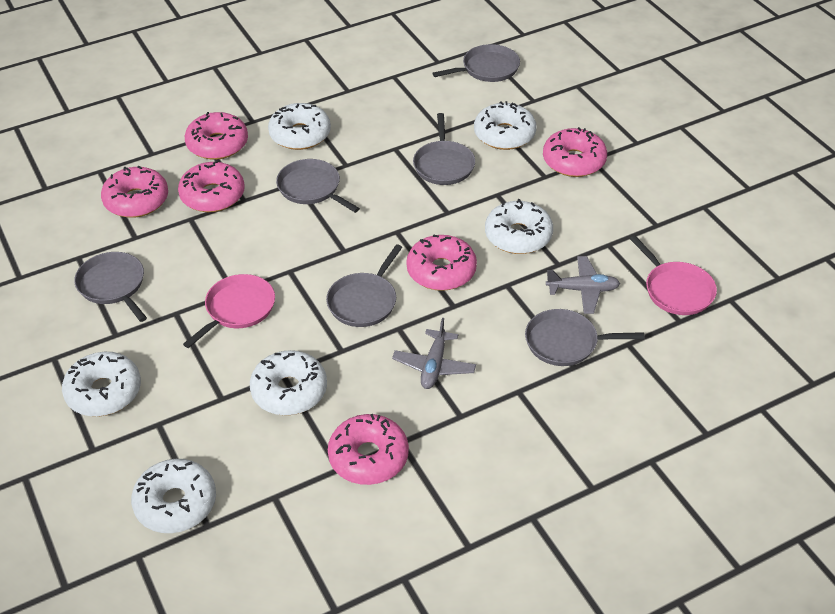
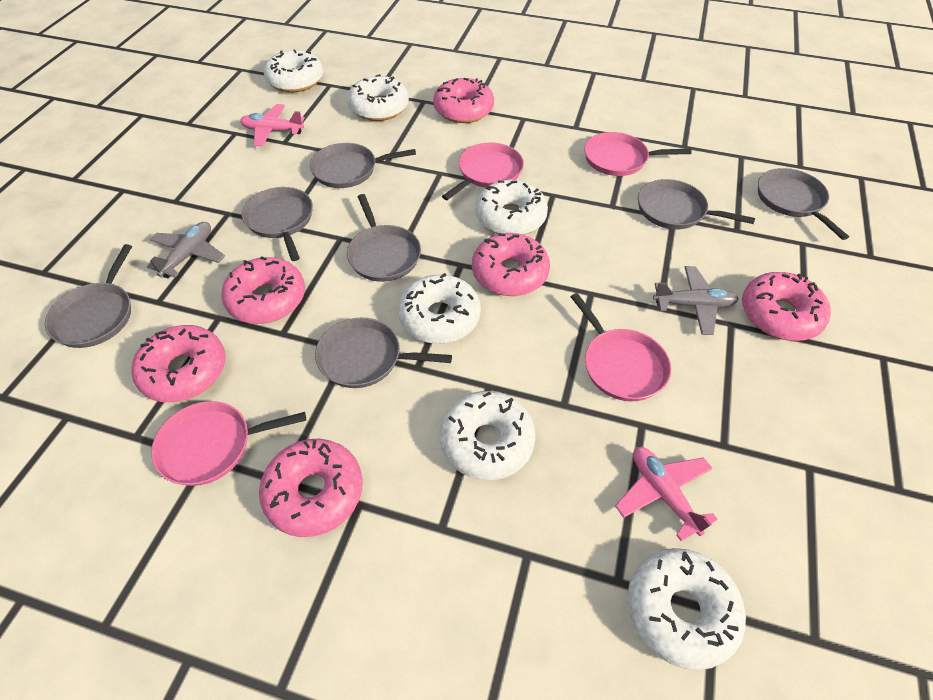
grey pan: 6 -> 7
pink pan: 2 -> 4
pink plane: 0 -> 2

